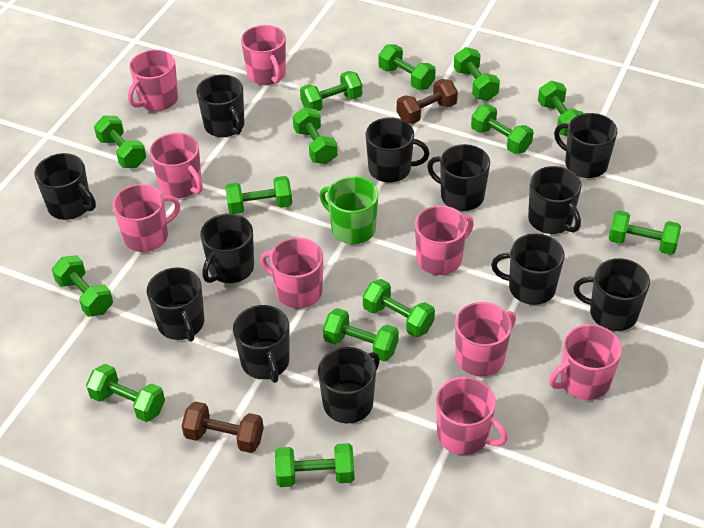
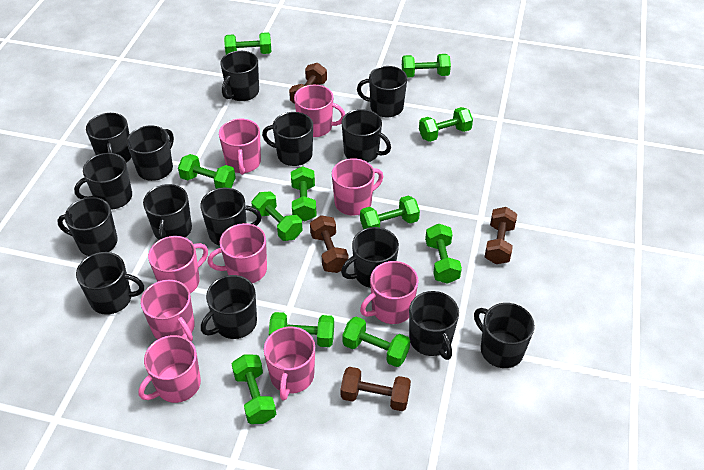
black mug: 12 -> 15
brown dumbbell: 2 -> 4
green dumbbell: 14 -> 11
green mug: 1 -> 0

